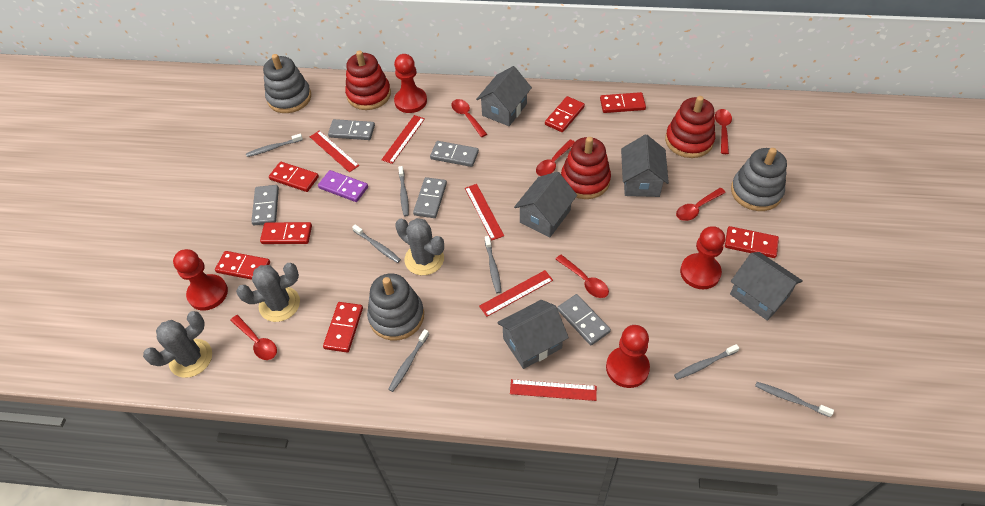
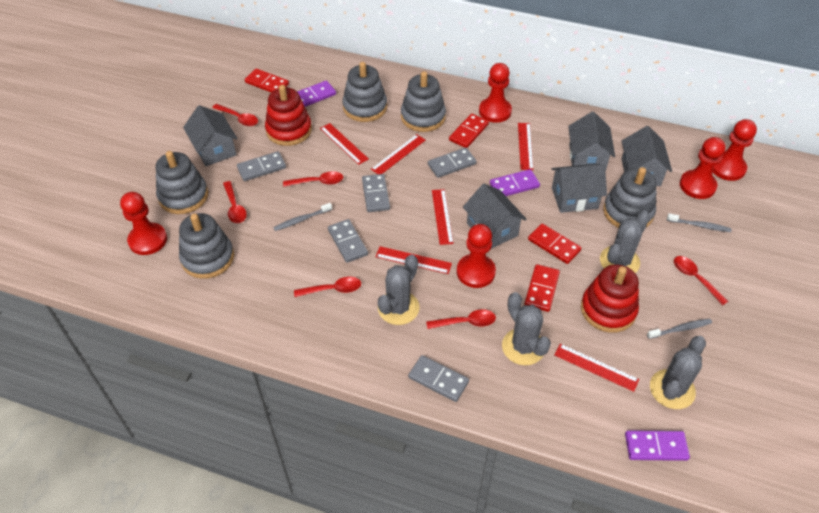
grey cactus: 3 -> 4
grey stacking toy: 3 -> 5
grey toothbrush: 7 -> 3
purple domino: 1 -> 3
red domino: 7 -> 4
red pawn: 4 -> 5
red ruler: 5 -> 6
red stacking toy: 3 -> 2

